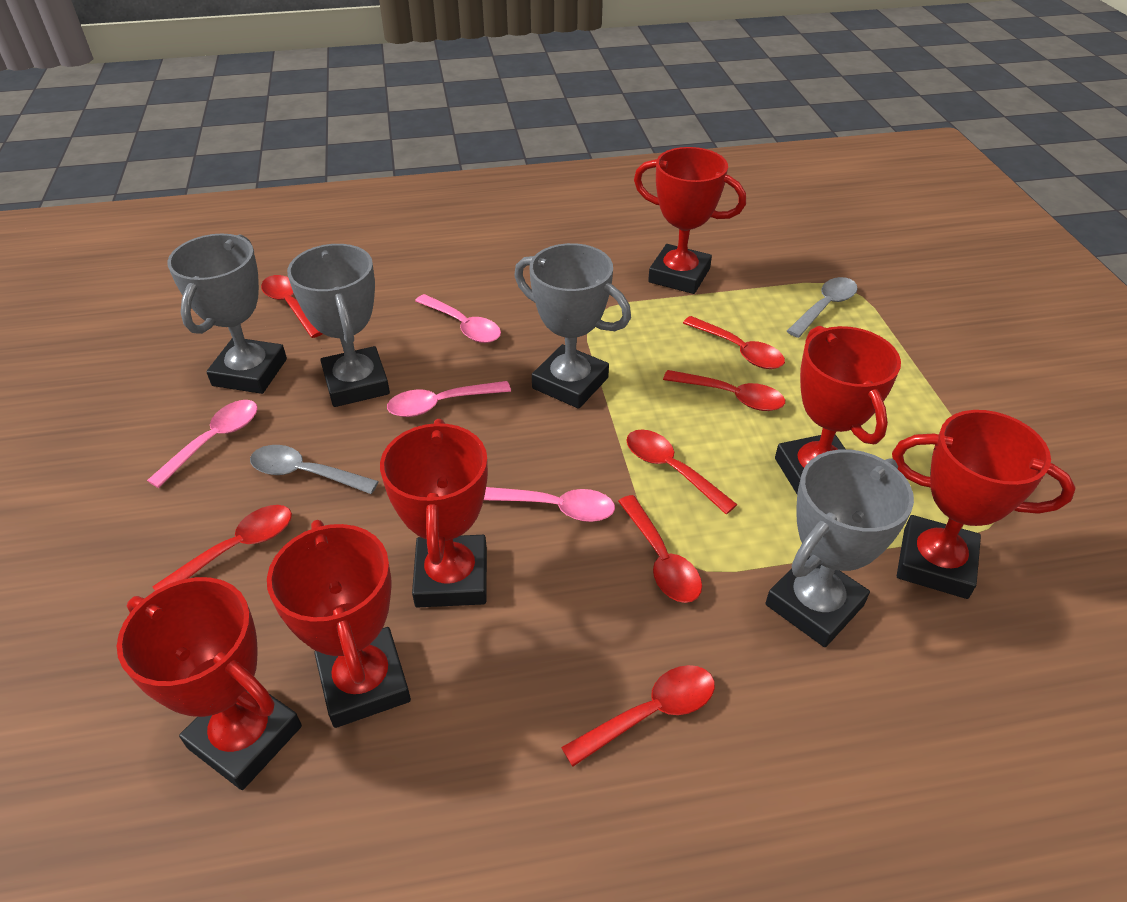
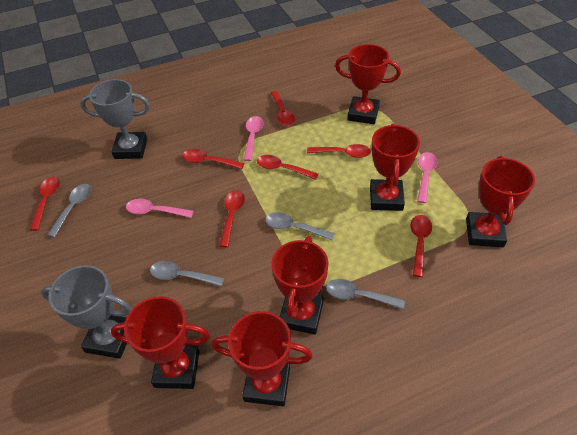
grey spoon: 2 -> 4
grey trophy: 4 -> 2
pink spoon: 4 -> 3

